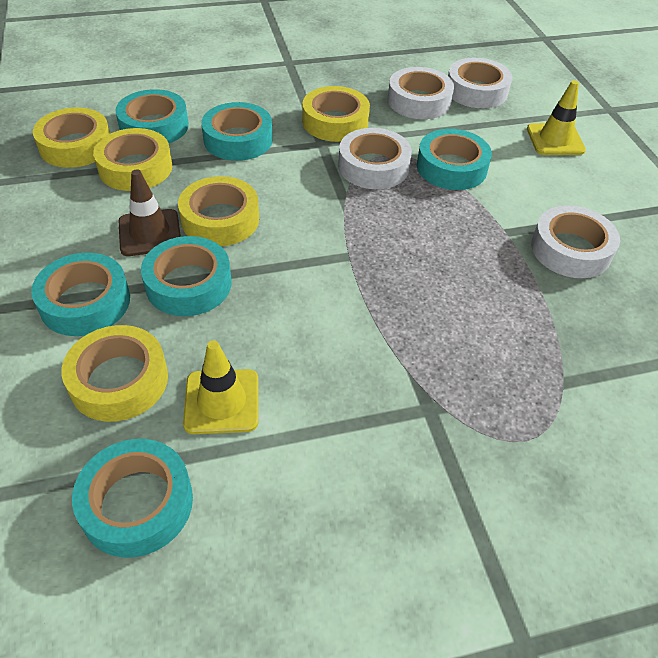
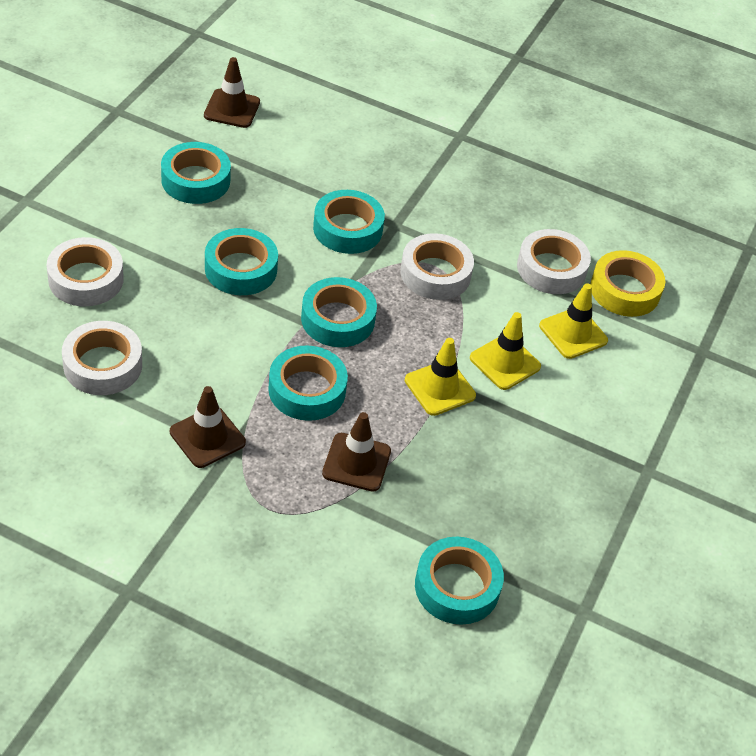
brown traffic cone: 1 -> 3
yellow tape: 5 -> 1
yellow traffic cone: 2 -> 3

